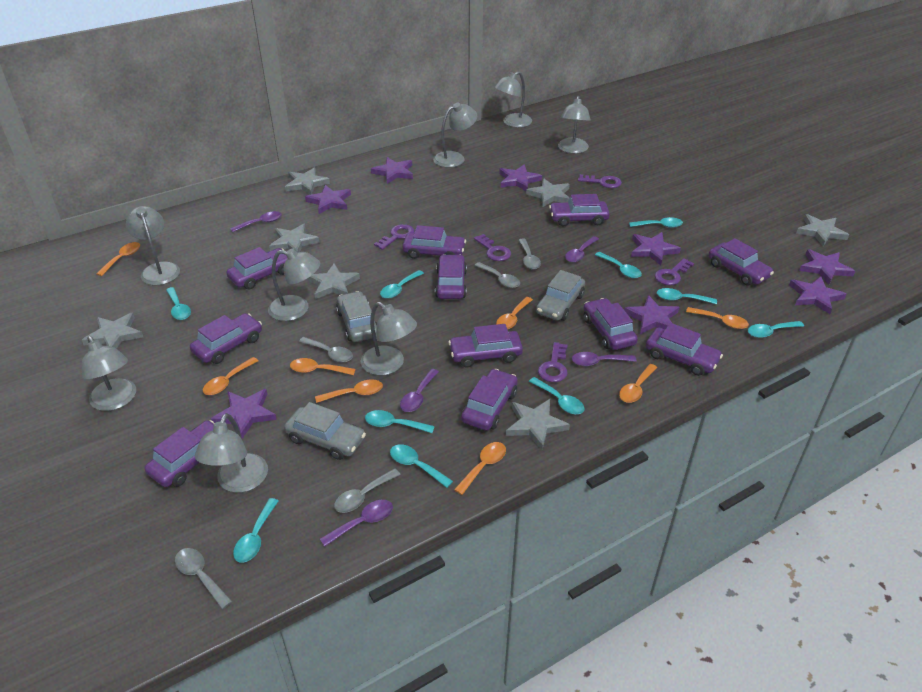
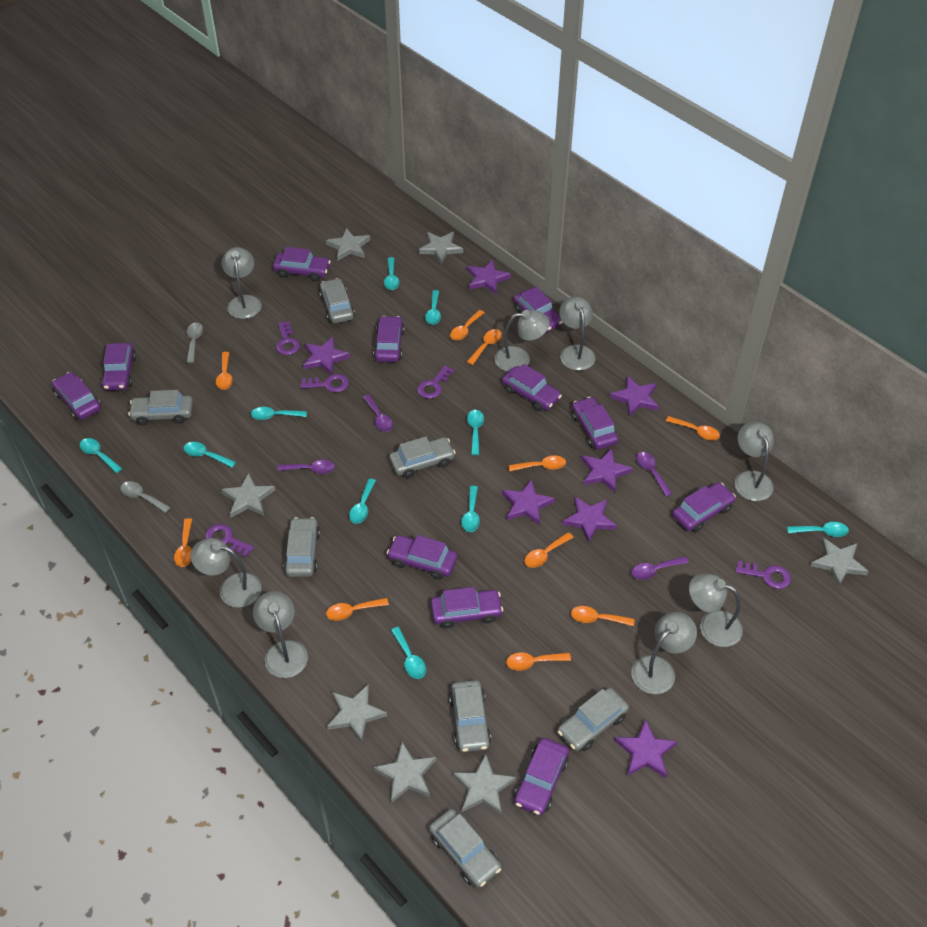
grey car: 3 -> 7
grey spoon: 5 -> 2
orange spoon: 8 -> 10
purple spoon: 5 -> 4
purple star: 8 -> 7

